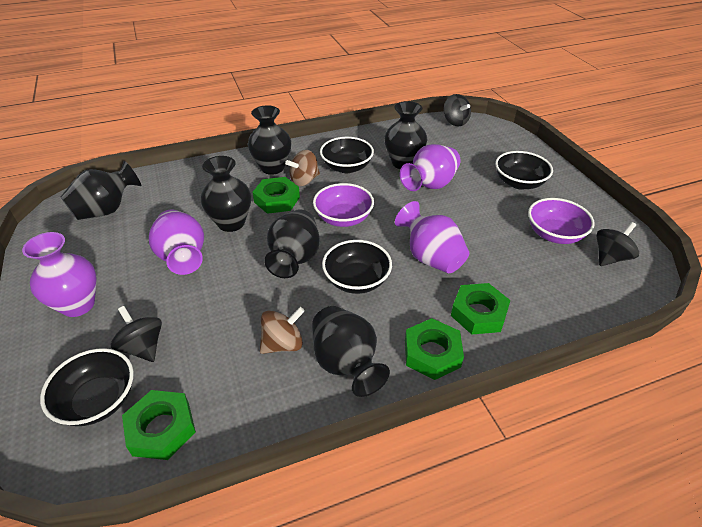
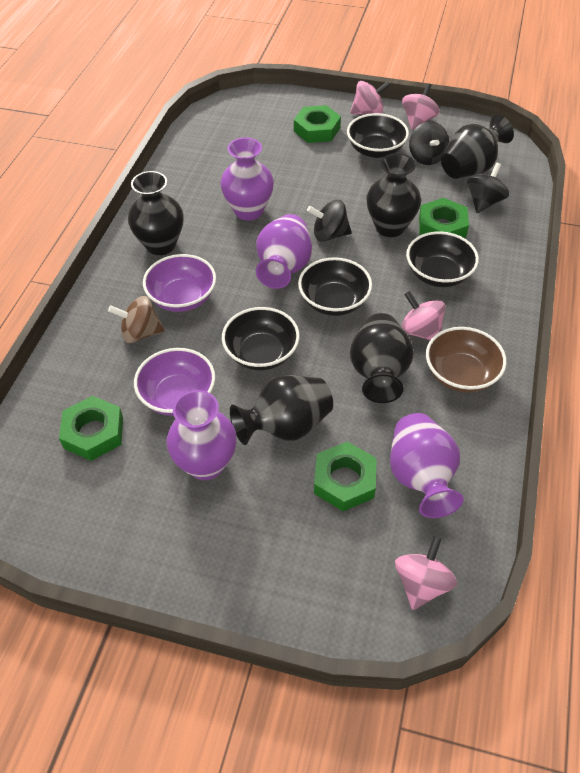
black vase: 6 -> 5
brown bowl: 0 -> 1
brown spinning top: 2 -> 1
pink spinning top: 0 -> 4

